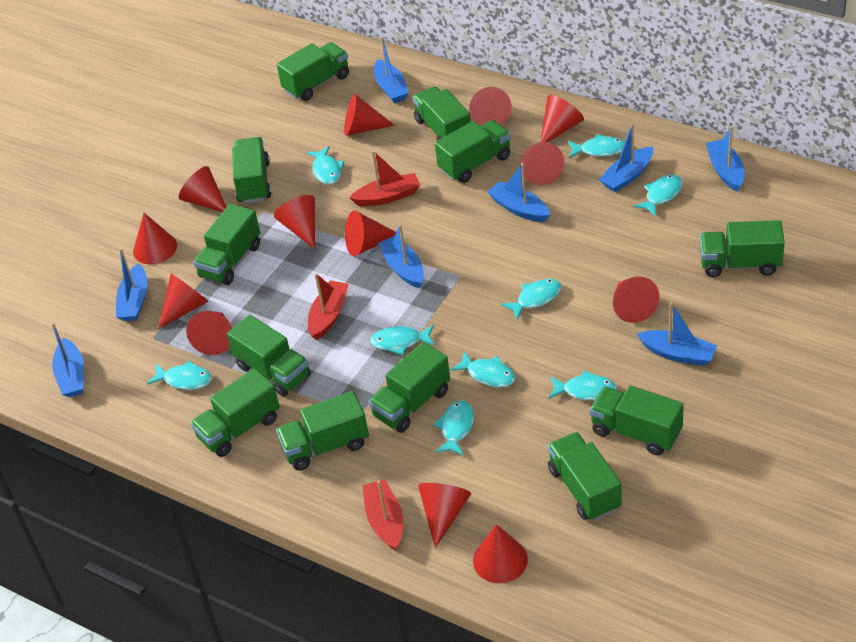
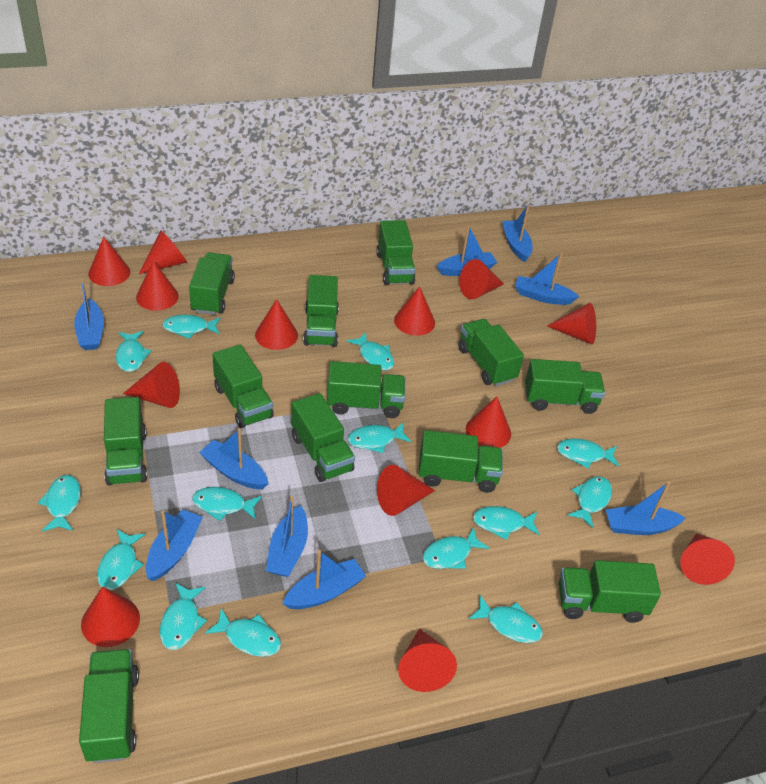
blue boat: 8 -> 9
red boat: 3 -> 0
turquoise fish: 9 -> 14

